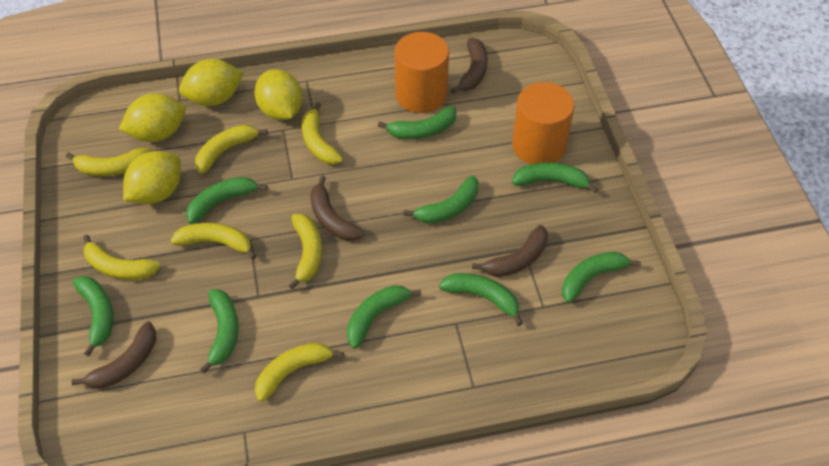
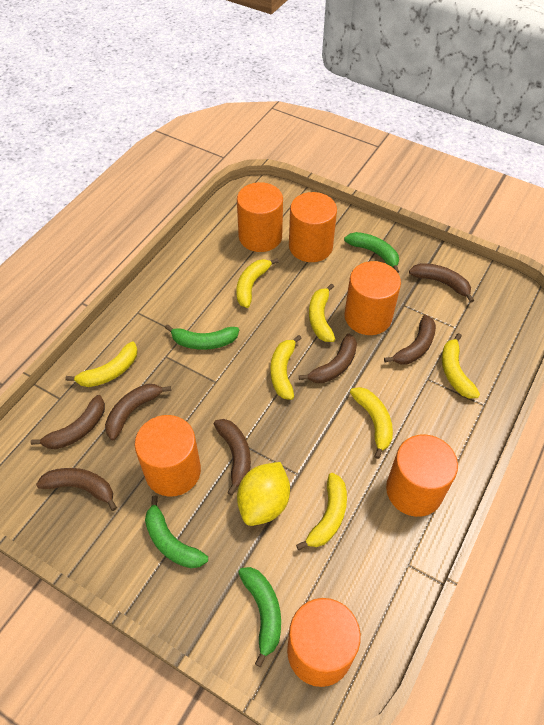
brown banana: 4 -> 7
green banana: 9 -> 4
orange cylinder: 2 -> 6
yellow lemon: 4 -> 1

